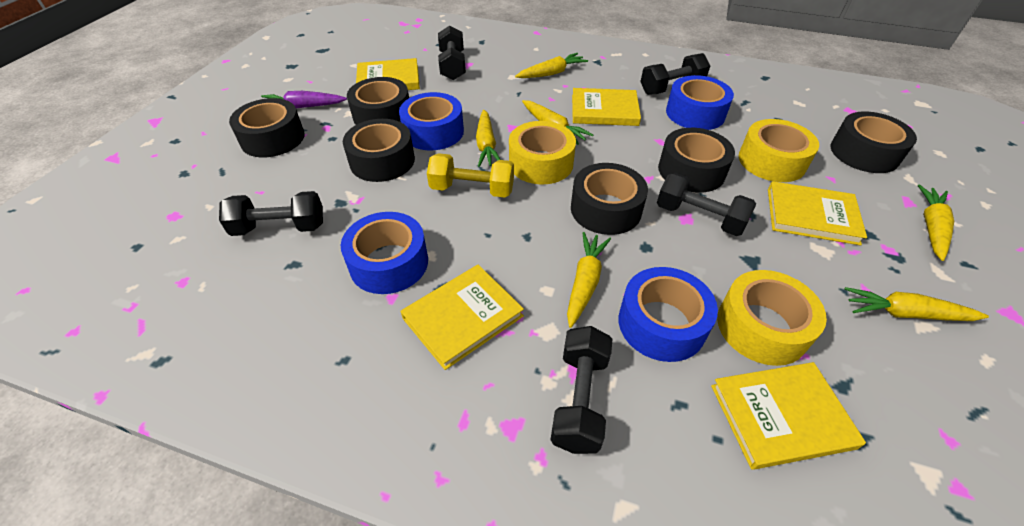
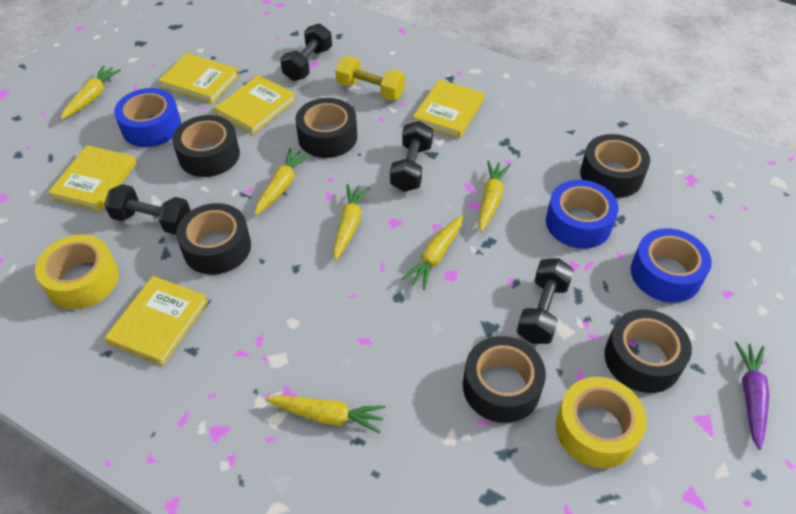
black dumbbell: 5 -> 4
blue tape: 4 -> 3
yellow tape: 3 -> 2

